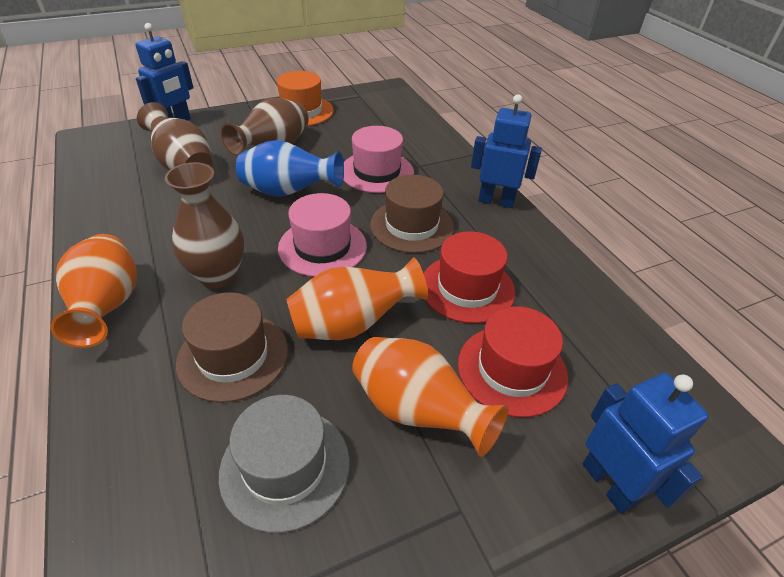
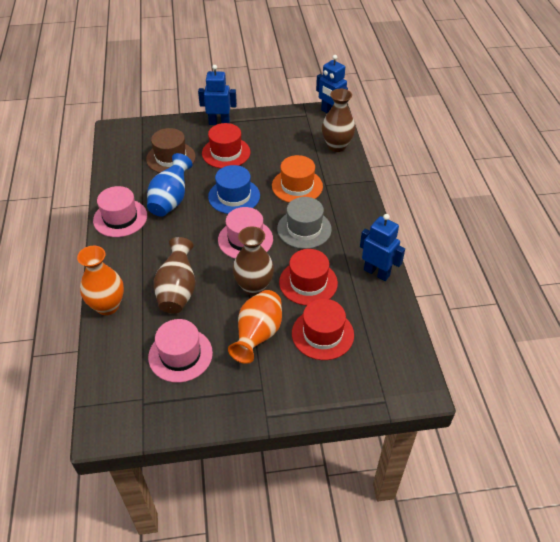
blue hat: 0 -> 1
brown hat: 2 -> 1
orange vase: 3 -> 2
pink hat: 2 -> 3
red hat: 2 -> 3

